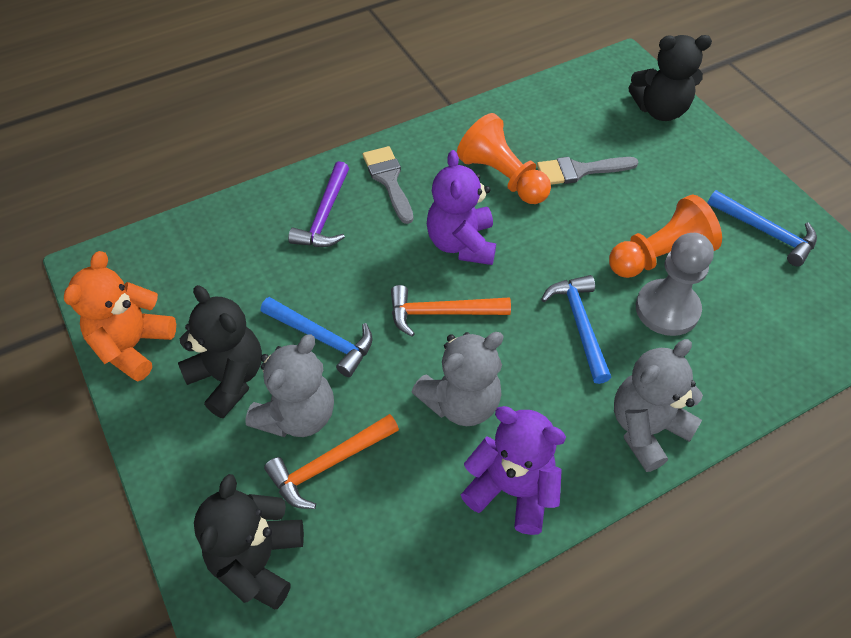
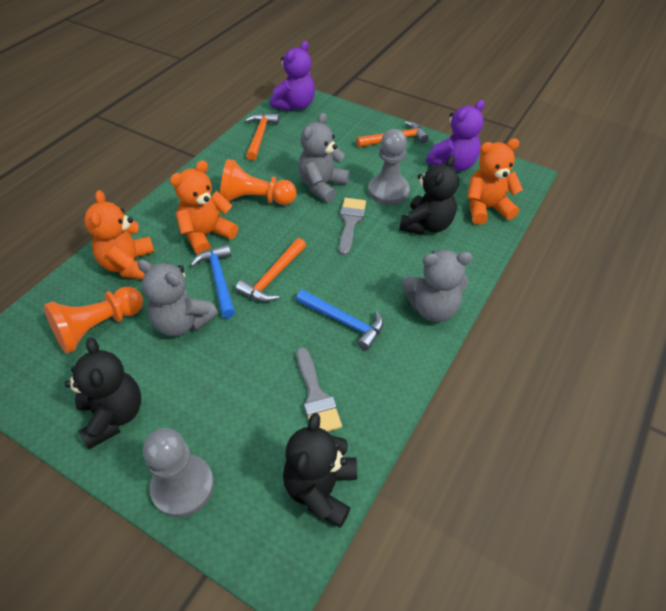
blue hammer: 3 -> 2
grey pawn: 1 -> 2
orange hammer: 2 -> 3
orange teddy bear: 1 -> 3
purple hammer: 1 -> 0

